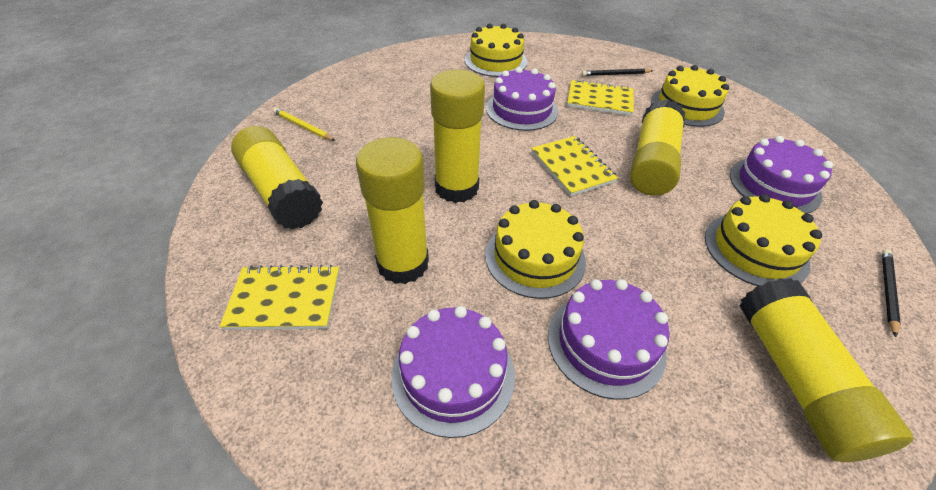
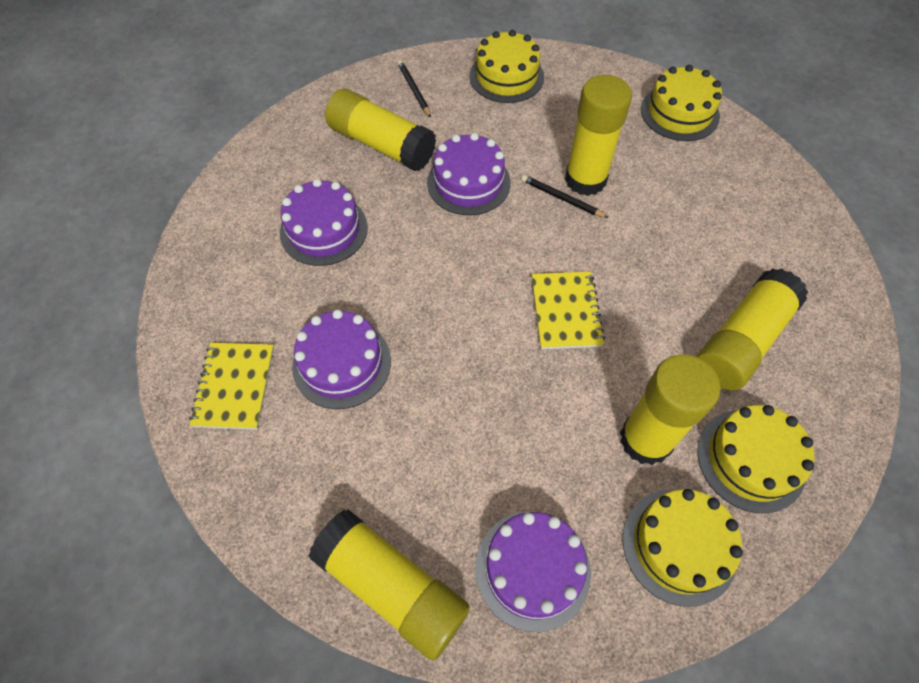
yellow notebook: 3 -> 2
yellow pencil: 1 -> 0

